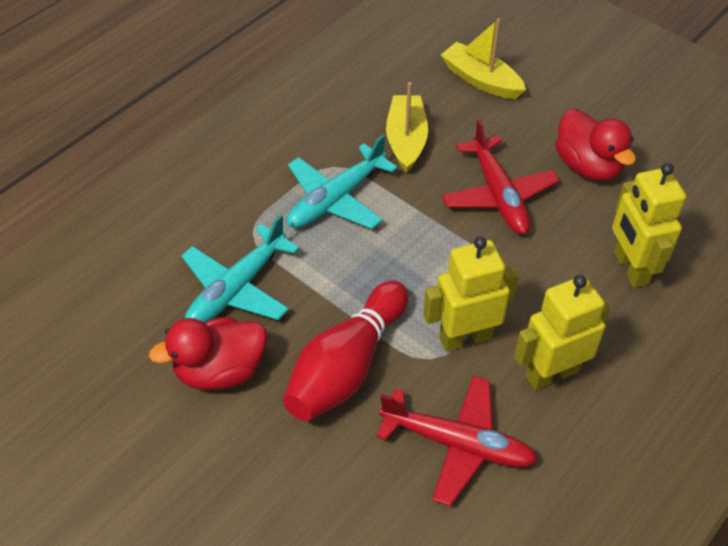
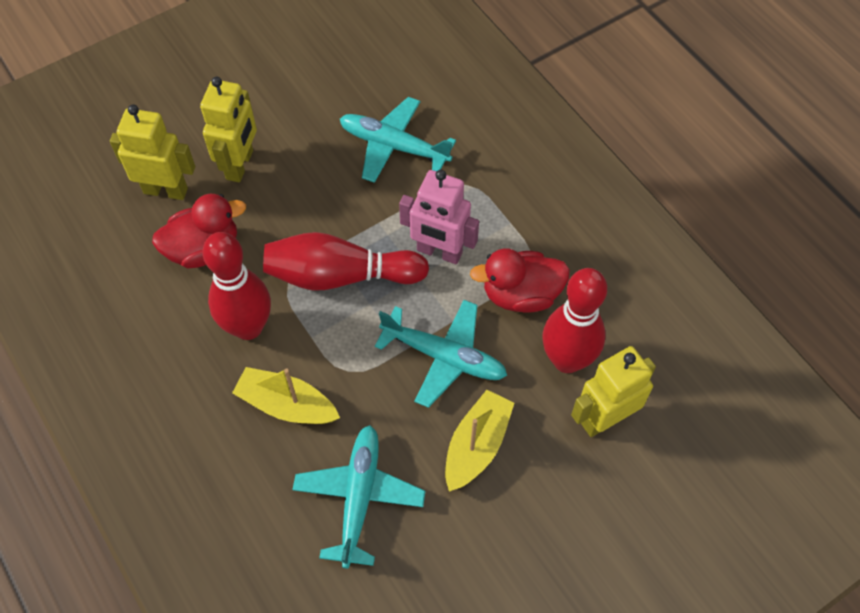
pink robot: 0 -> 1
red bowling pin: 1 -> 3
red plane: 2 -> 0
turquoise plane: 2 -> 3

